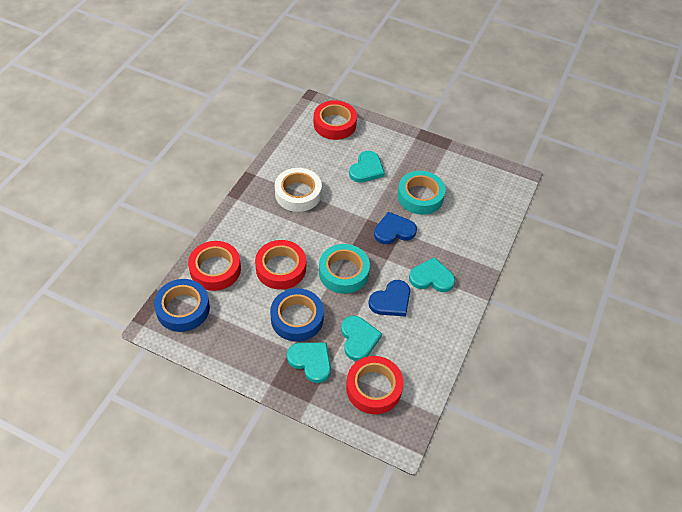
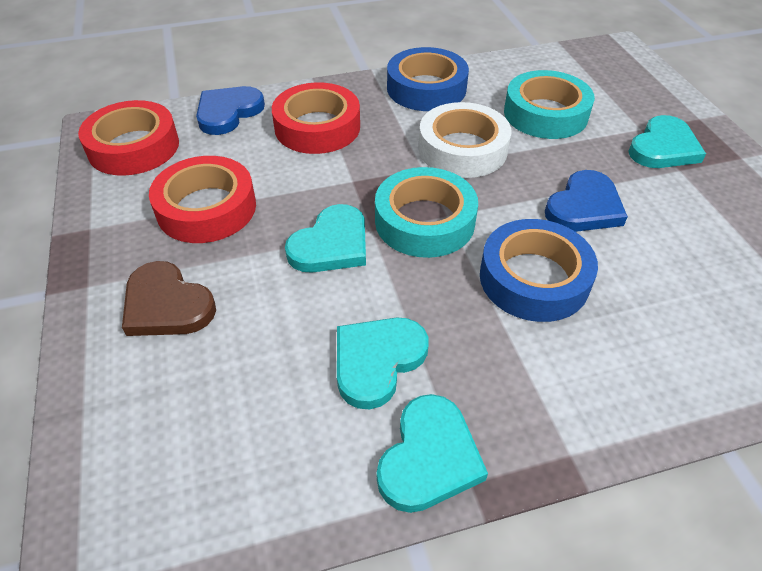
brown heart: 0 -> 1
red tape: 4 -> 3

